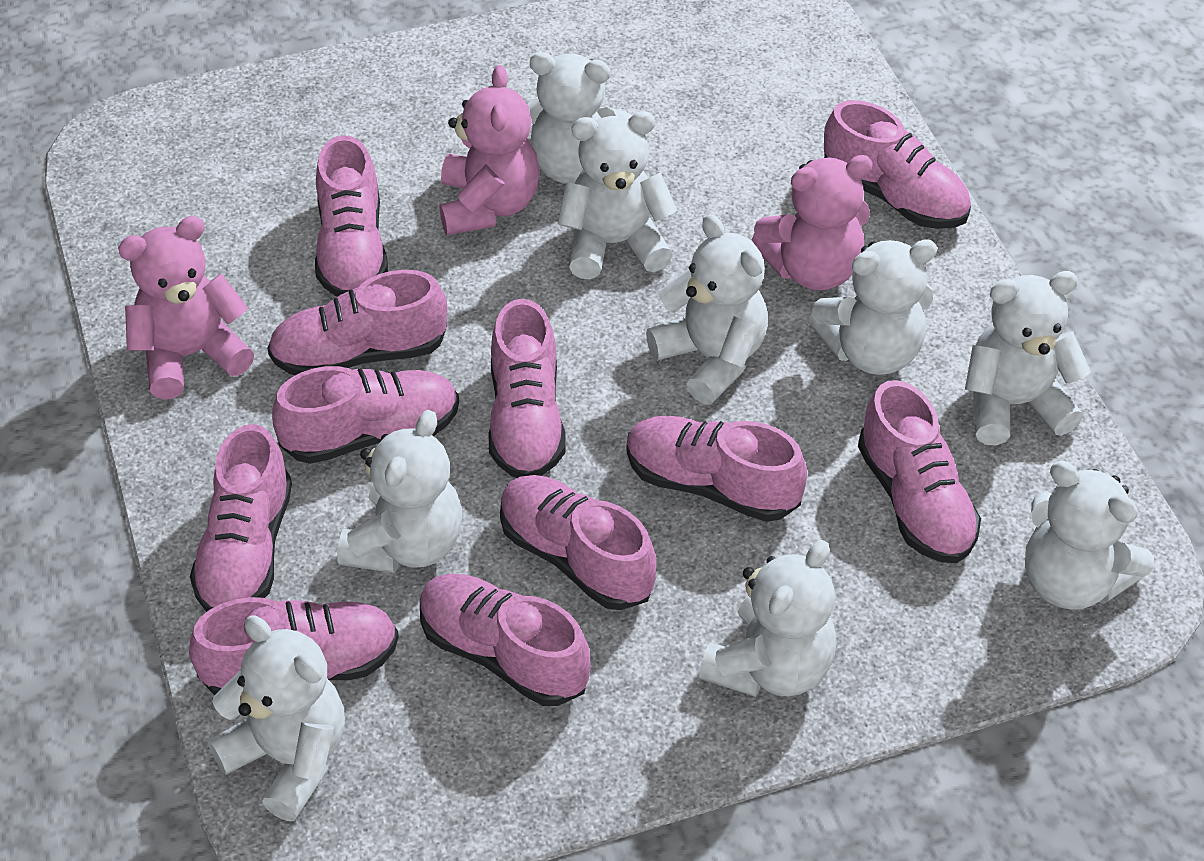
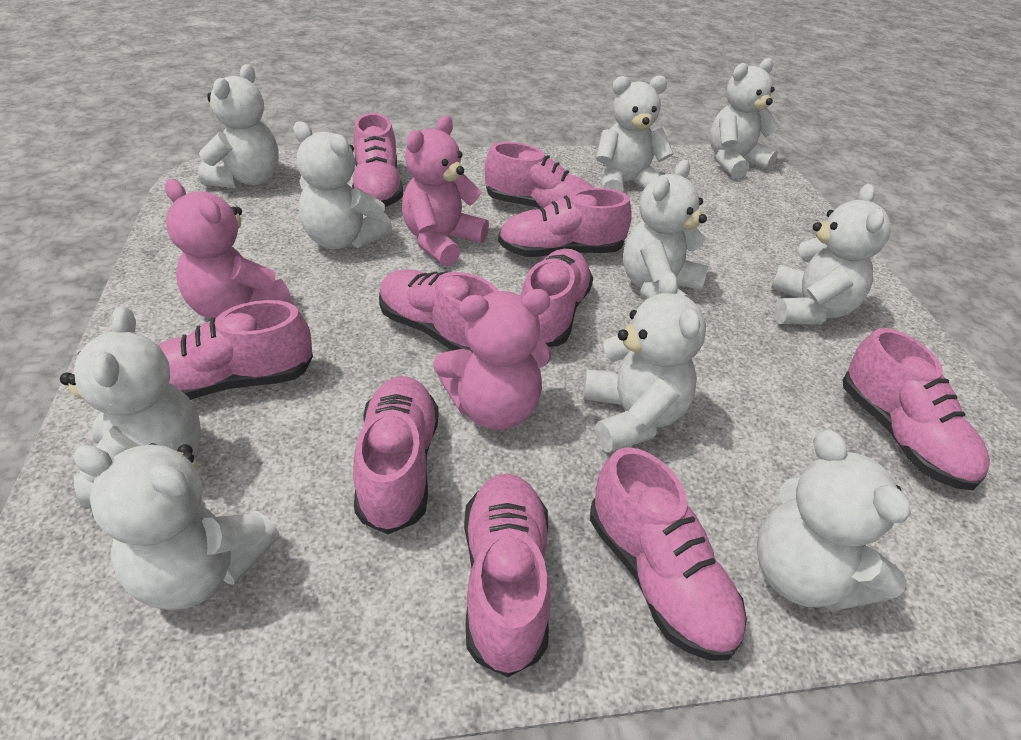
pink shoe: 11 -> 10
white teddy bear: 9 -> 10

